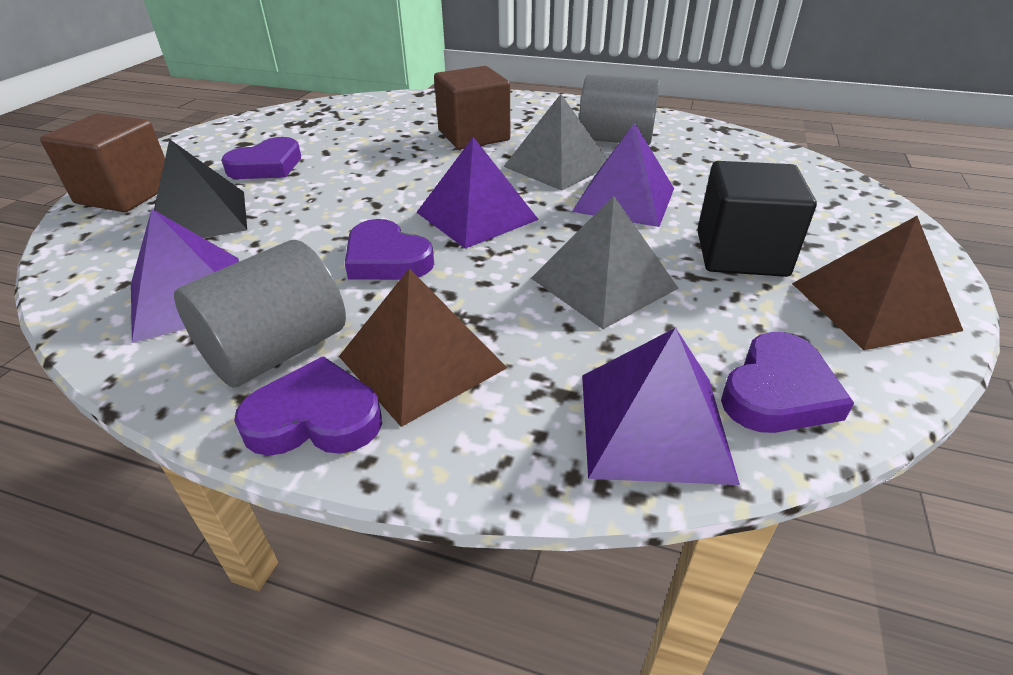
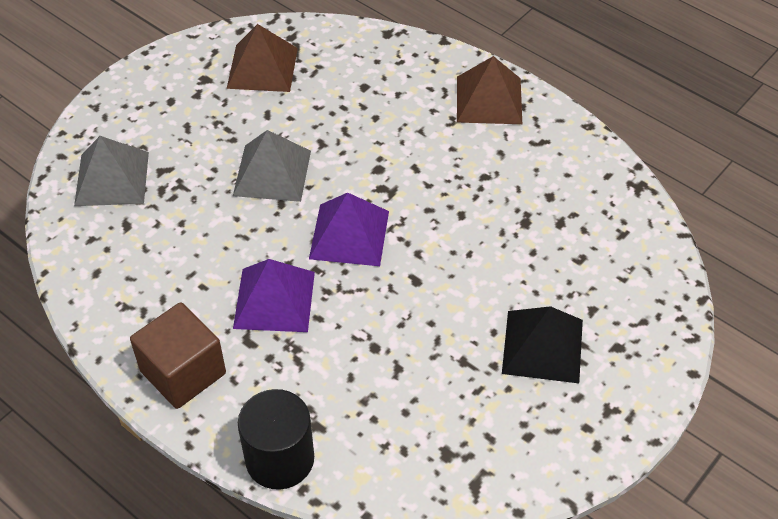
black cube: 1 -> 0
black cylinder: 0 -> 1
brown cube: 2 -> 1
grey cylinder: 2 -> 0
purple heart: 4 -> 0
purple pyramid: 4 -> 2

